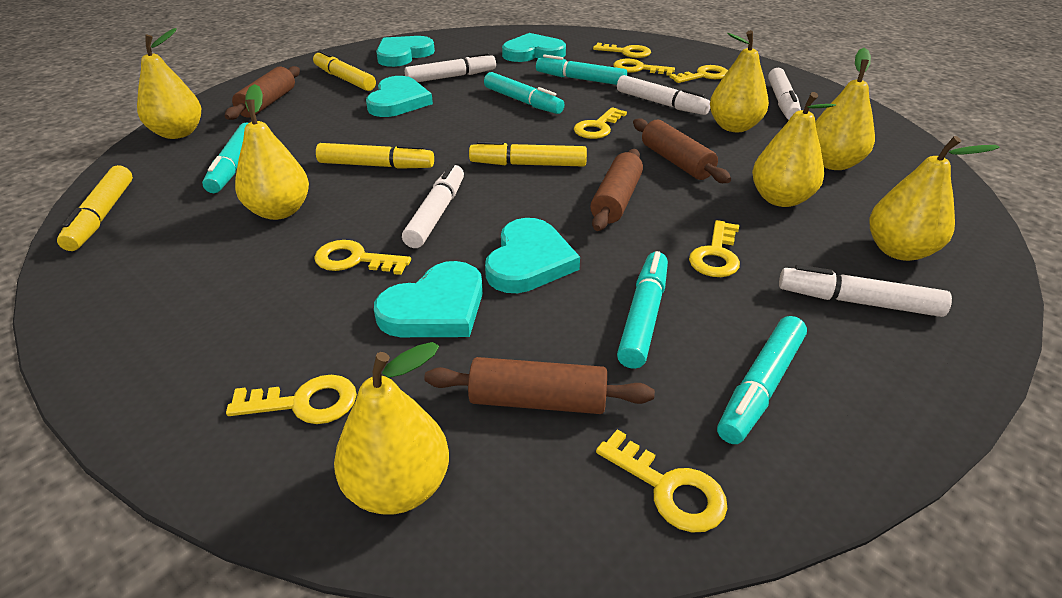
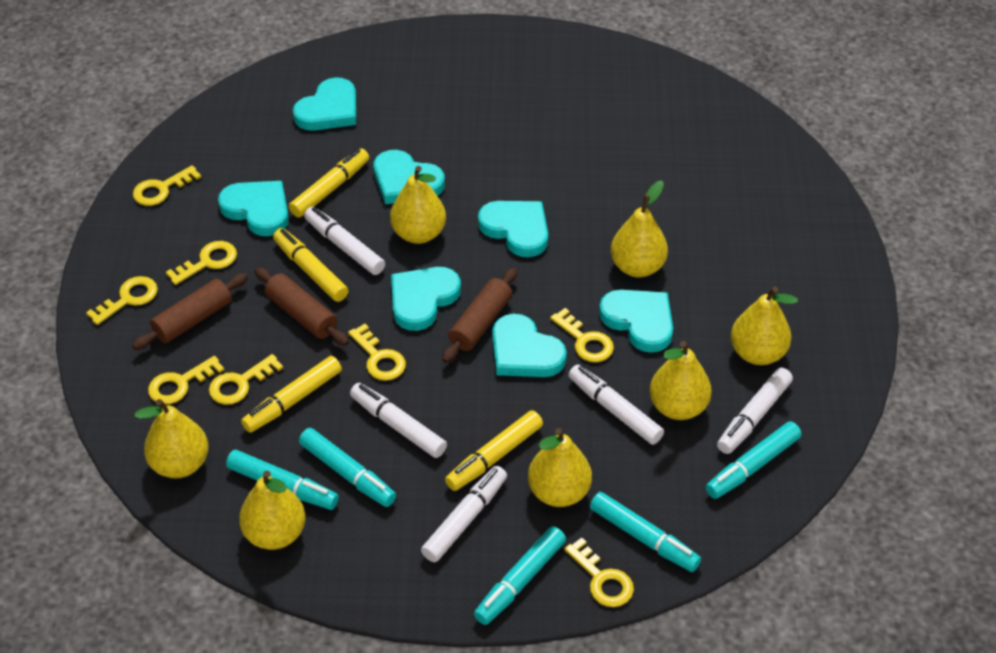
brown rolling pin: 4 -> 3
turquoise heart: 5 -> 7

